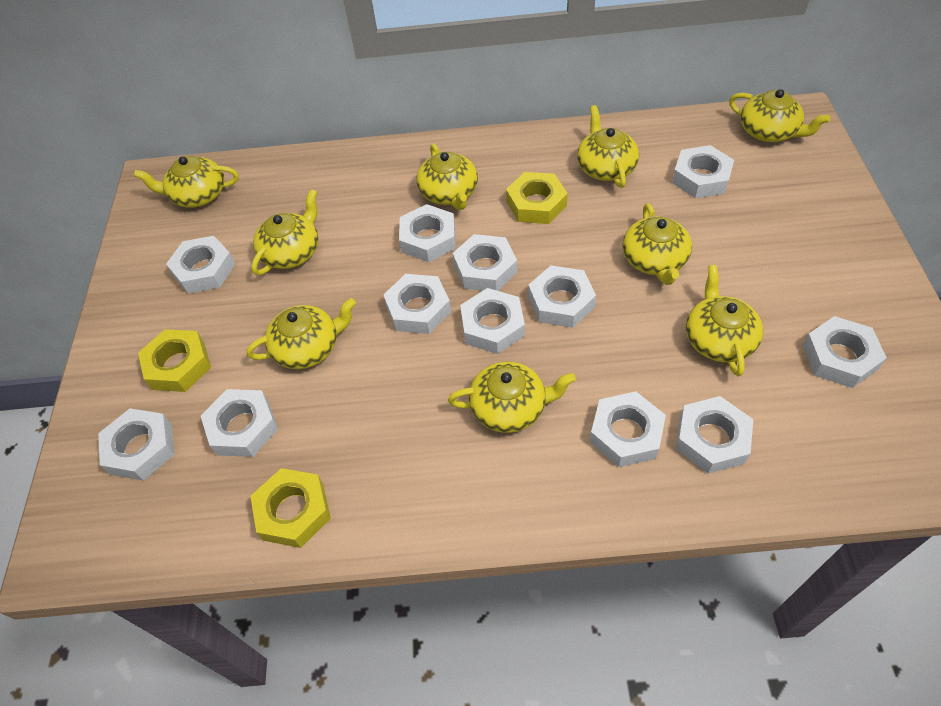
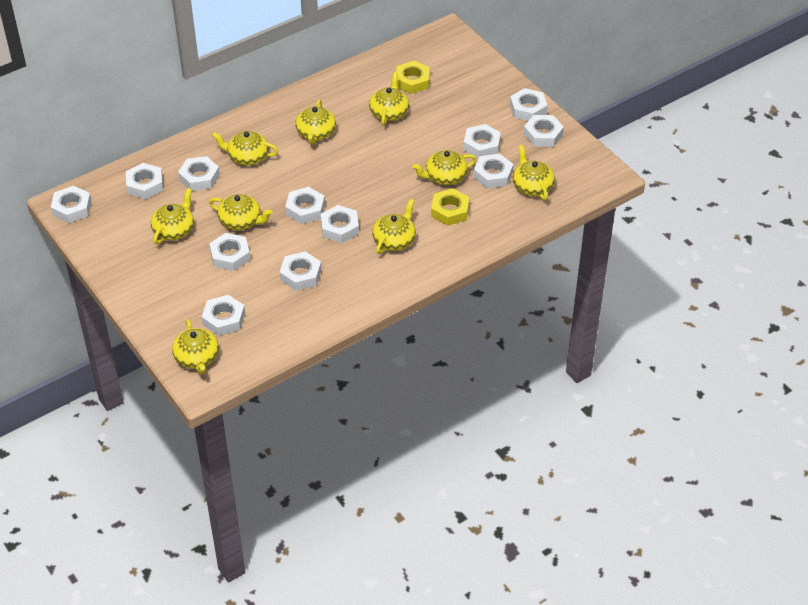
yellow nut: 3 -> 2

